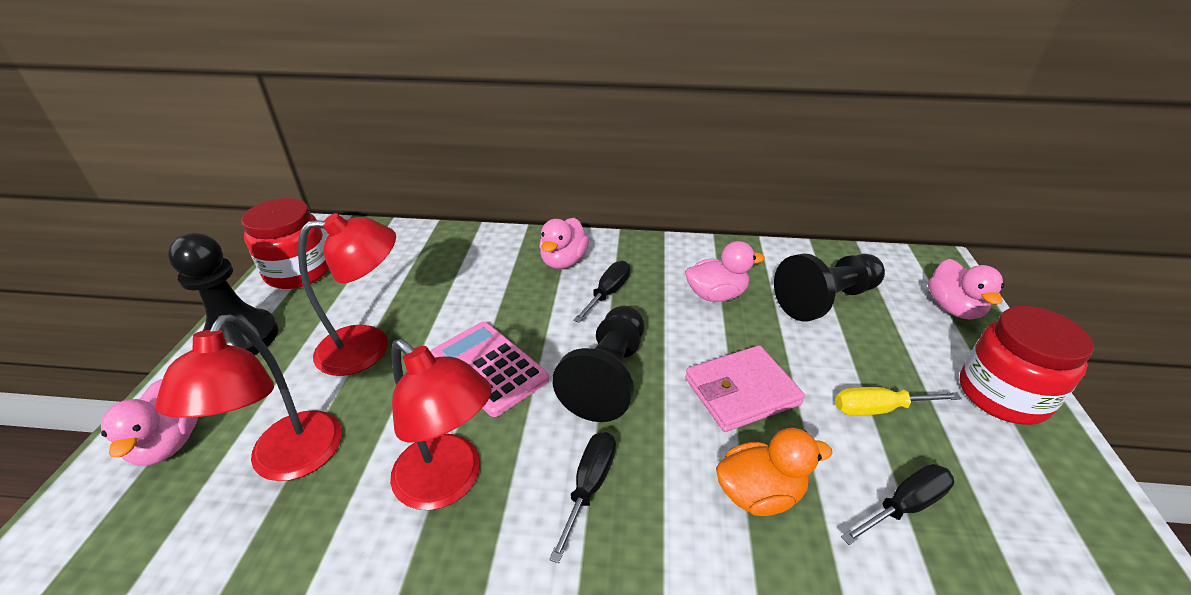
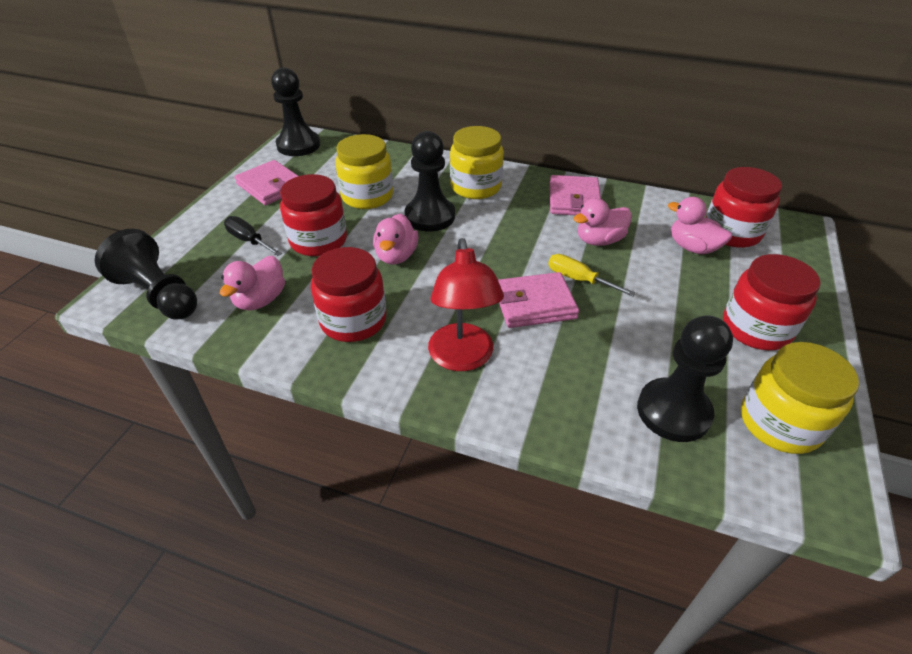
black pawn: 3 -> 4
black screwdriver: 3 -> 1
orange duck: 1 -> 0
pink calculator: 1 -> 0
pink wallet: 1 -> 3
red jar: 2 -> 4
red lamp: 3 -> 1
yellow jar: 0 -> 3

